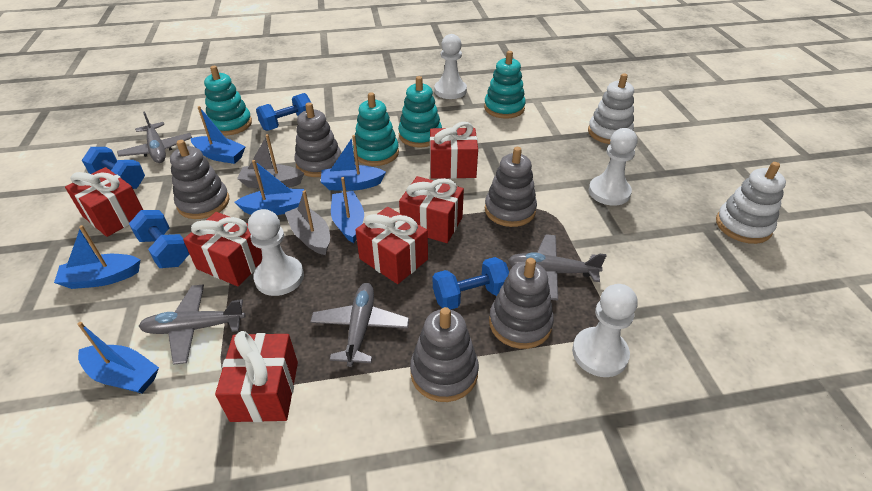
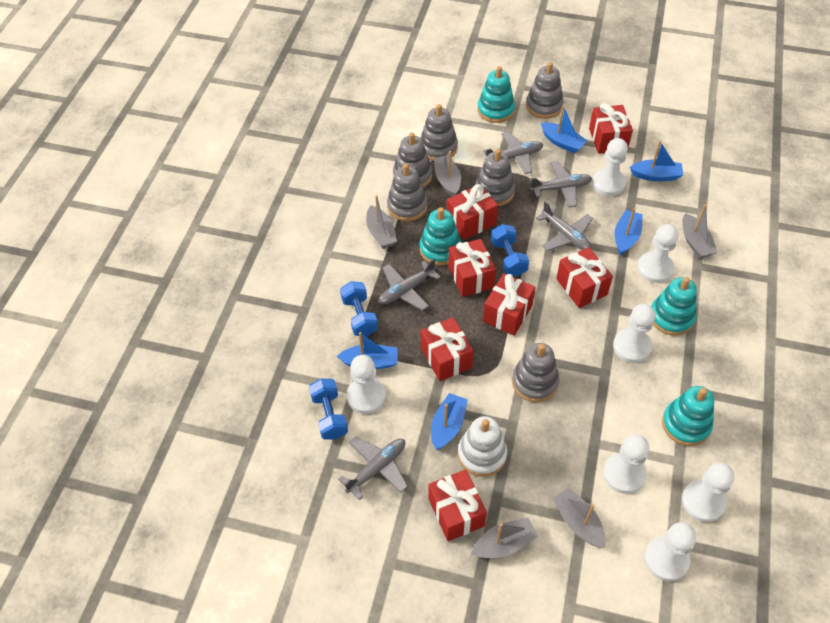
blue boat: 6 -> 5
blue dumbbell: 4 -> 3
grey boat: 2 -> 5
grey plane: 4 -> 5
grey stacking toy: 5 -> 6
red gift: 6 -> 7
white pawn: 4 -> 7
white stacking toy: 2 -> 1

